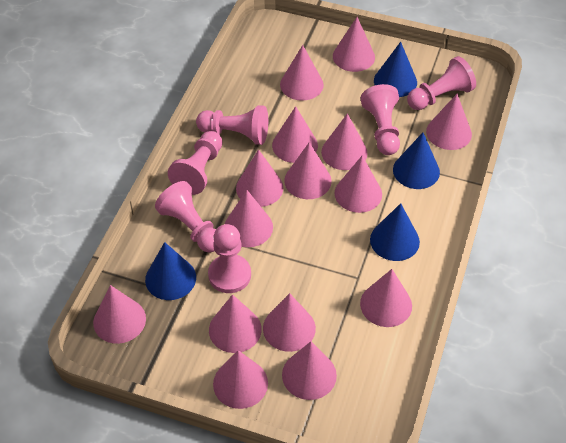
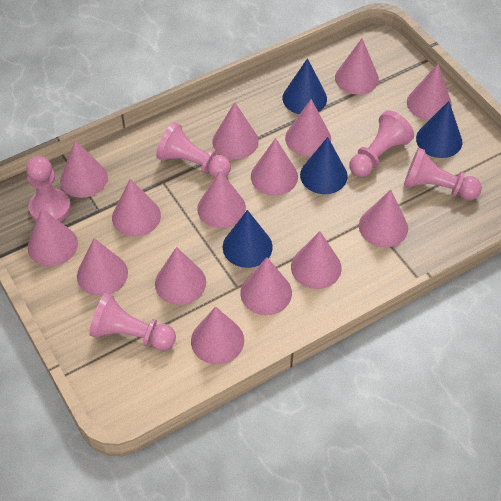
pink pawn: 6 -> 5

